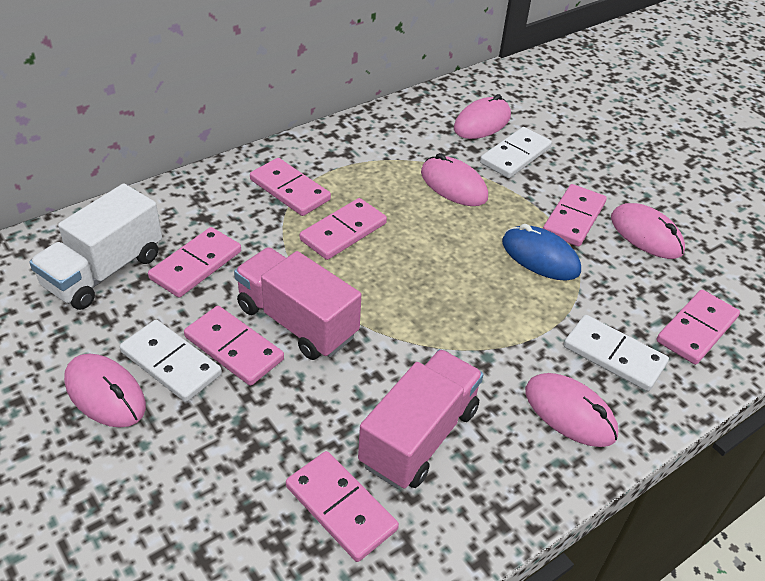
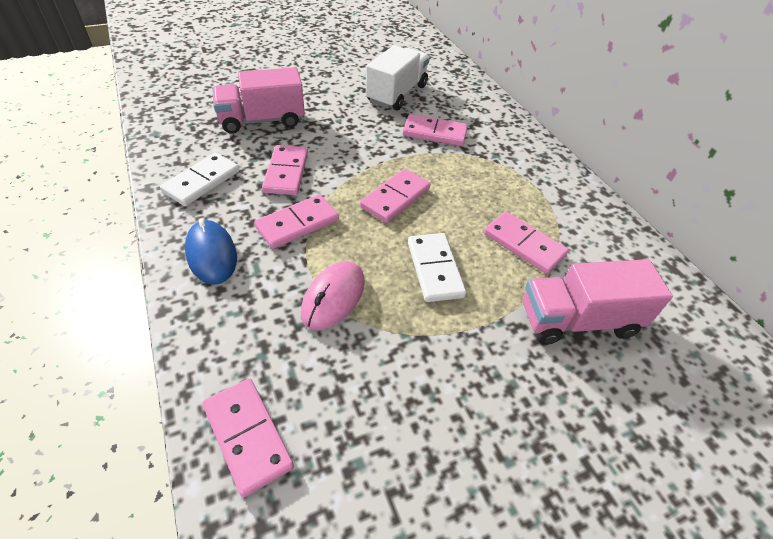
pink domino: 7 -> 6
pink mouse: 5 -> 1
white domino: 3 -> 2

